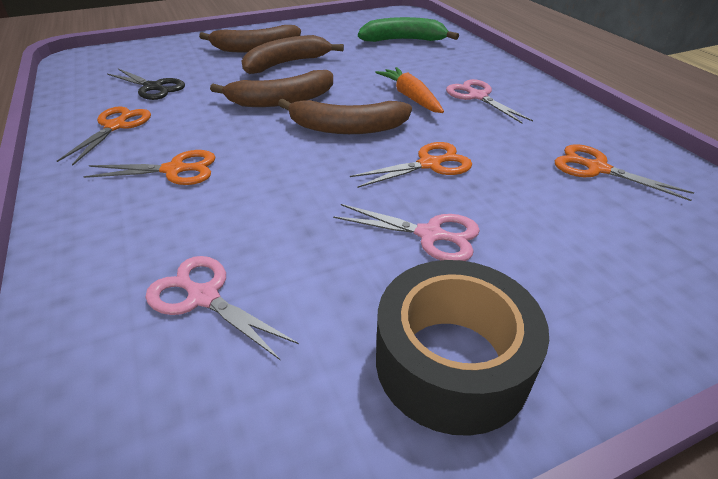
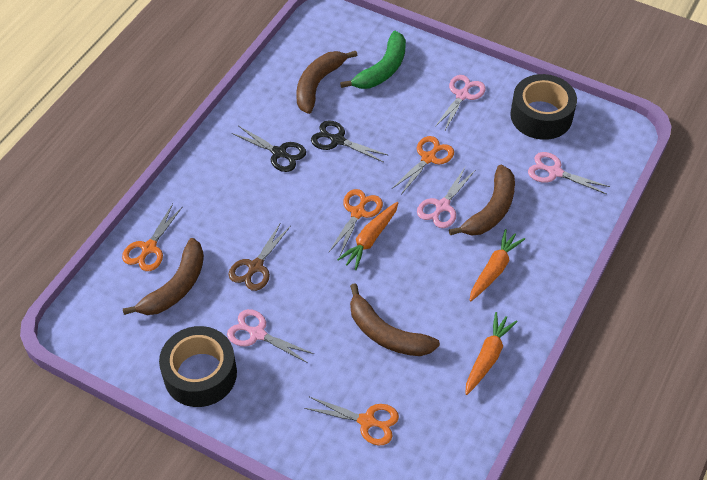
black scissors: 1 -> 2
black tape: 1 -> 2
brown scissors: 0 -> 1
orange carrot: 1 -> 3
pink scissors: 3 -> 4

